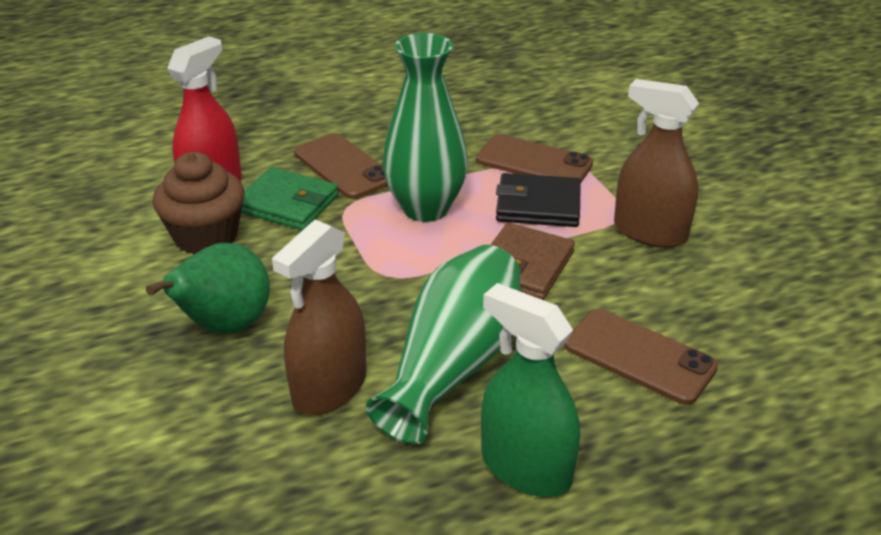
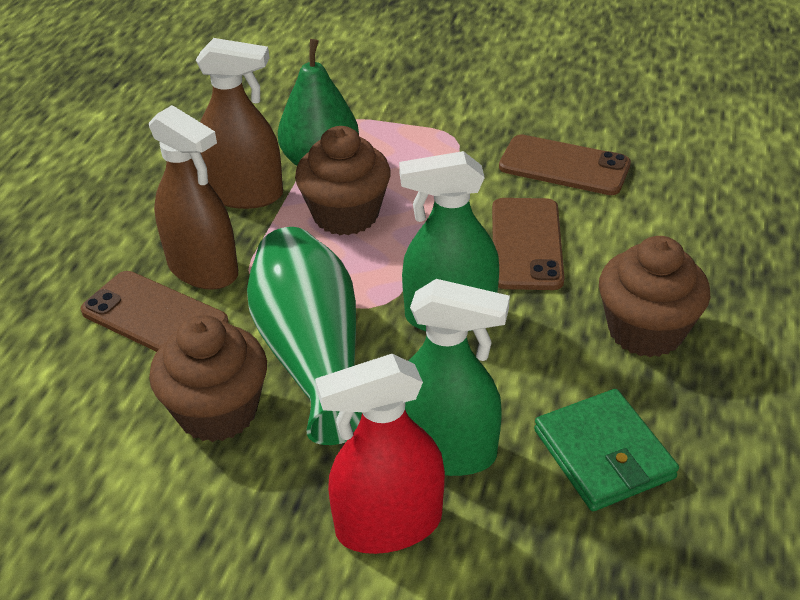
black wallet: 1 -> 0
brown cupcake: 1 -> 3
brown wallet: 1 -> 0
green spray bottle: 1 -> 2
green vase: 2 -> 1

